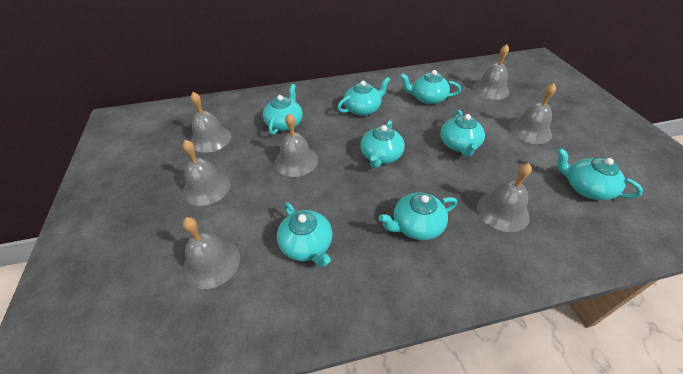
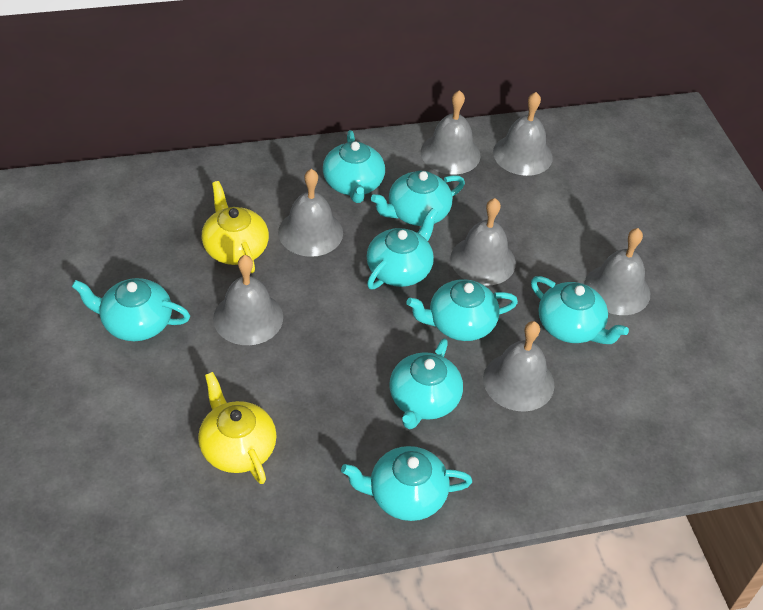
yellow teapot: 0 -> 2

